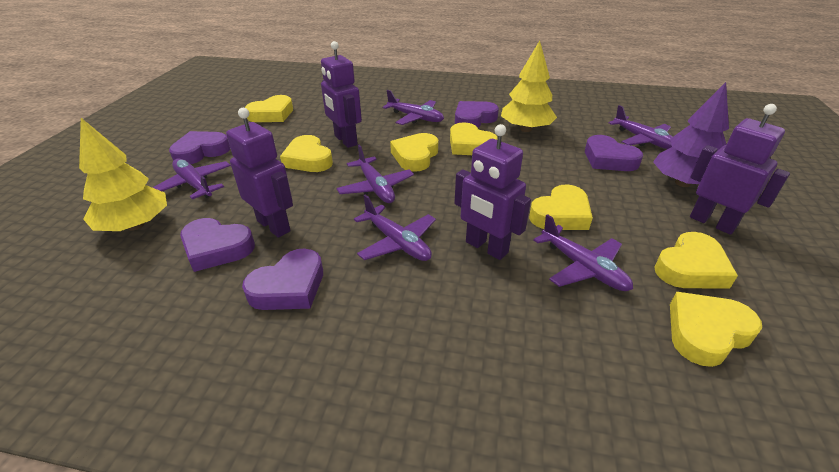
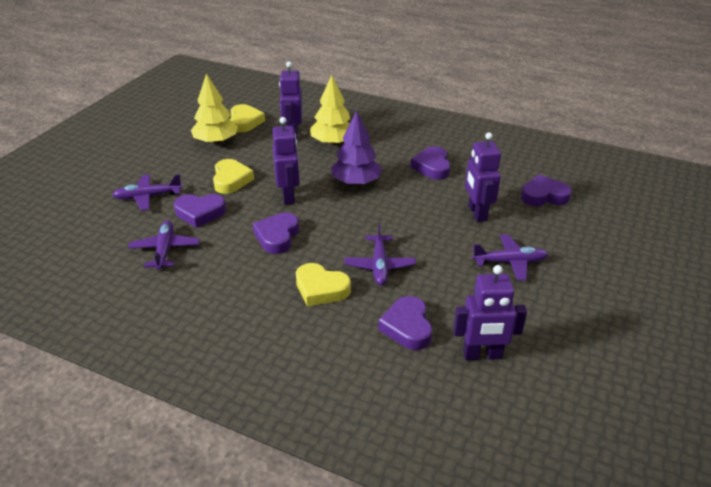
purple plane: 6 -> 4
yellow heart: 7 -> 3

